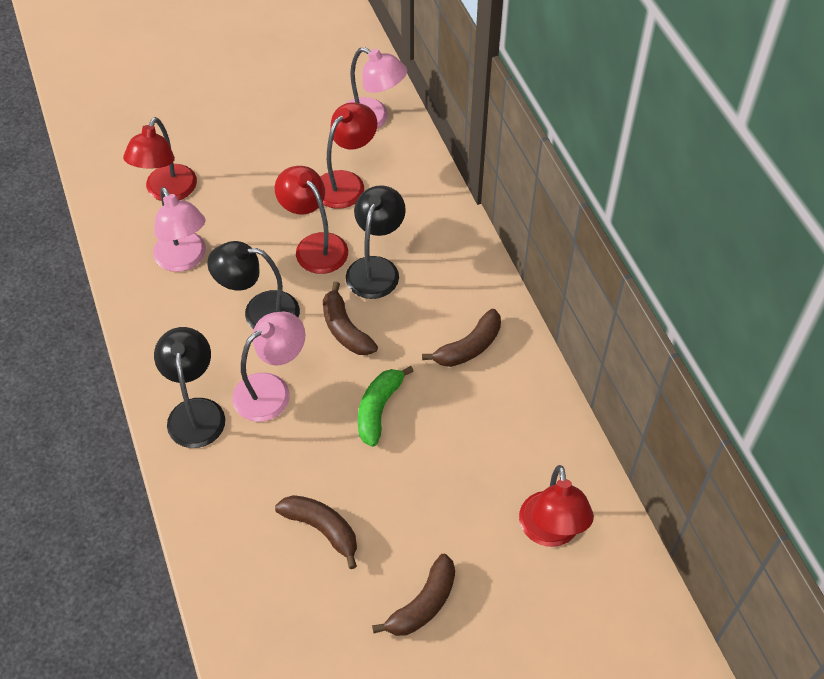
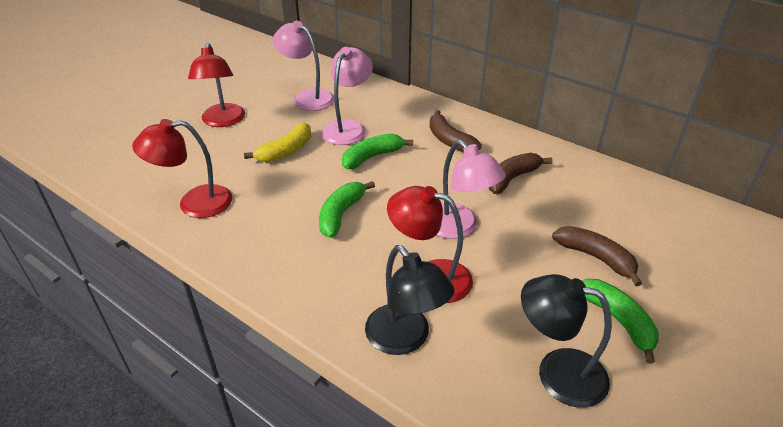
black lamp: 3 -> 2
brown banana: 4 -> 3
green banana: 1 -> 3
red lamp: 4 -> 3
yellow banana: 0 -> 1

